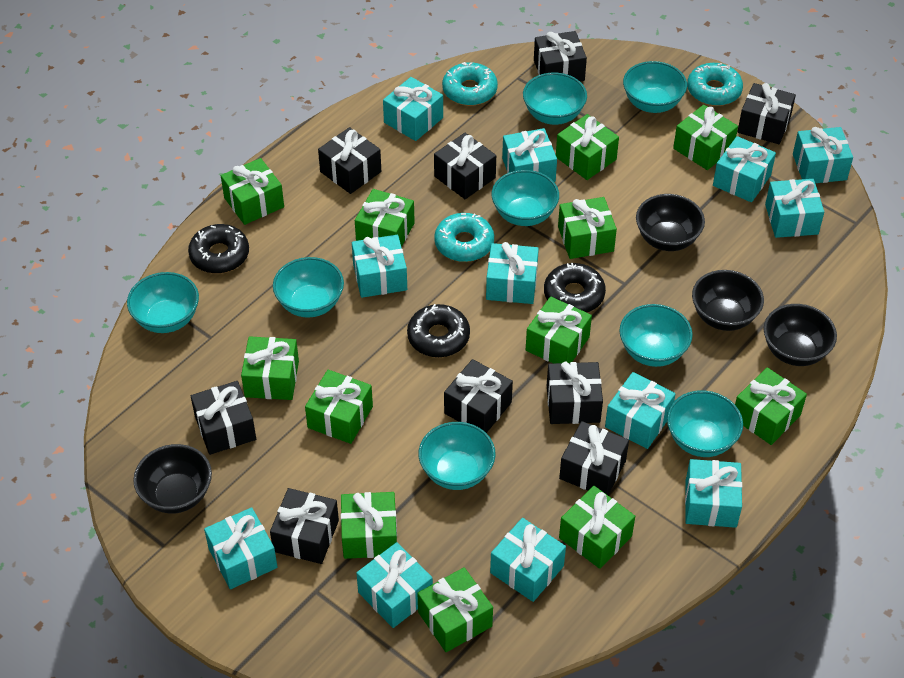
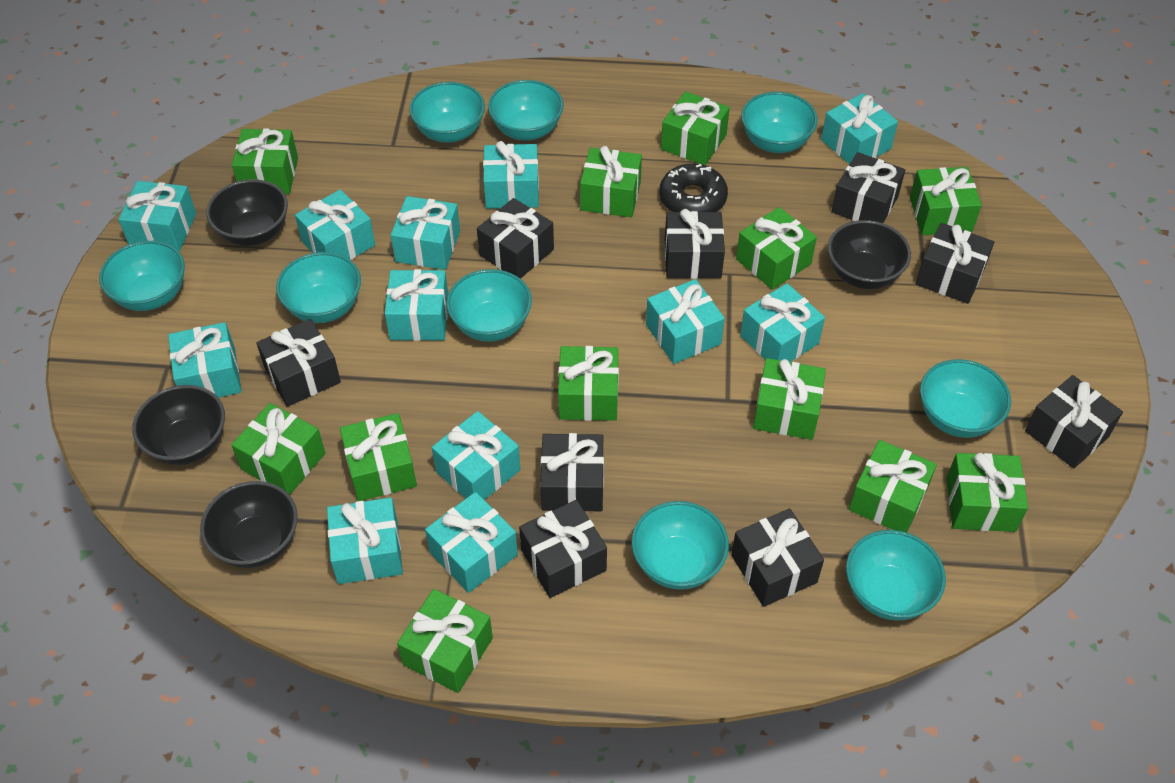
black donut: 3 -> 1
turquoise bowl: 8 -> 9
turquoise donut: 3 -> 0

